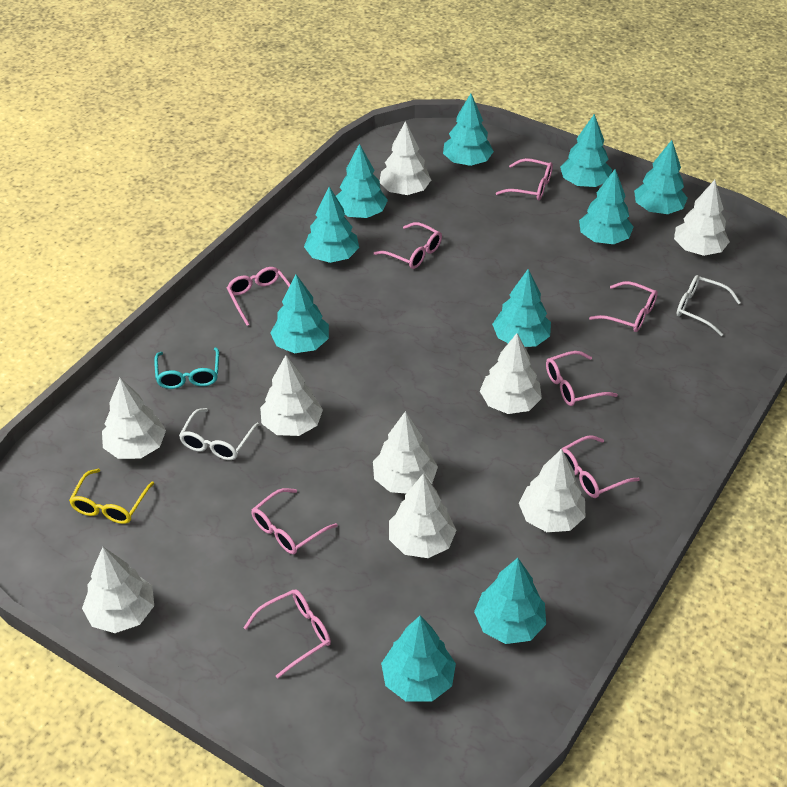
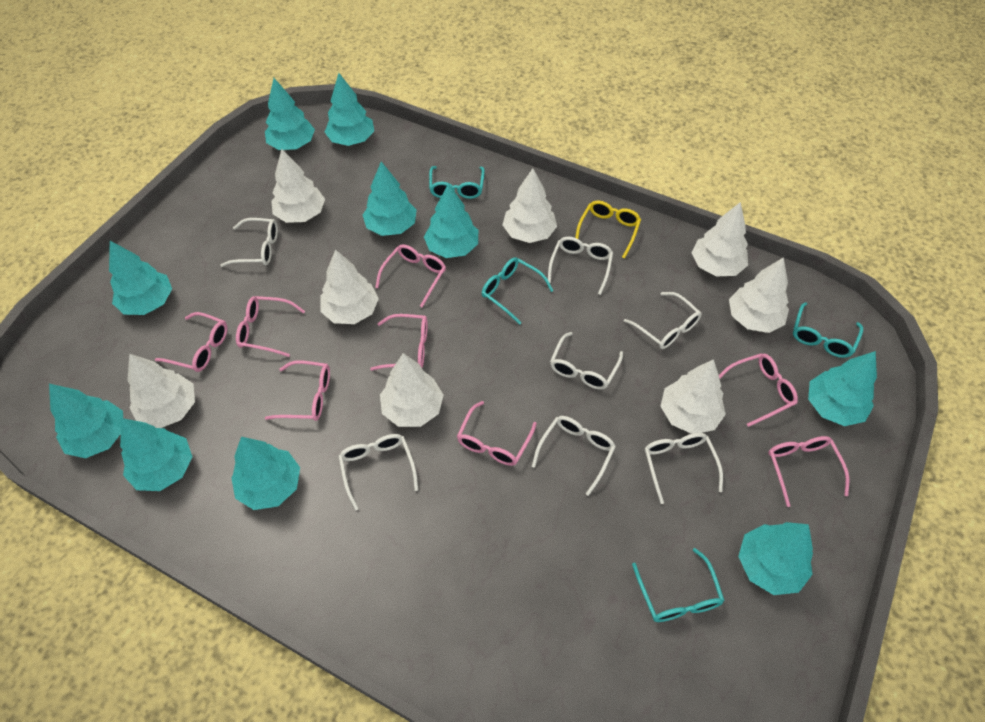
turquoise glasses: 1 -> 4
white glasses: 2 -> 7
white tree: 9 -> 8

